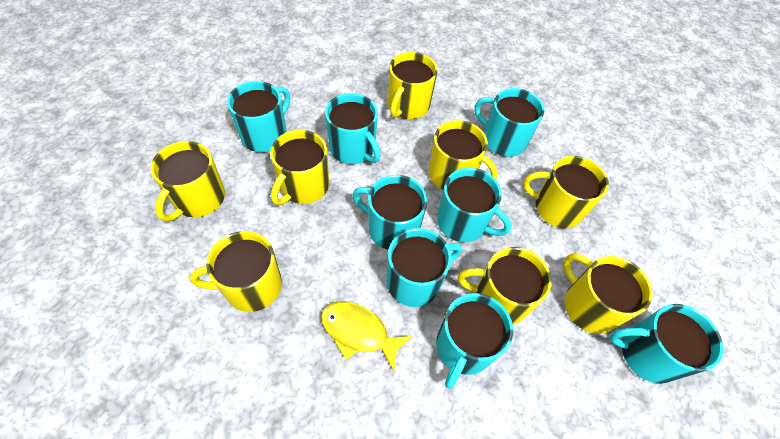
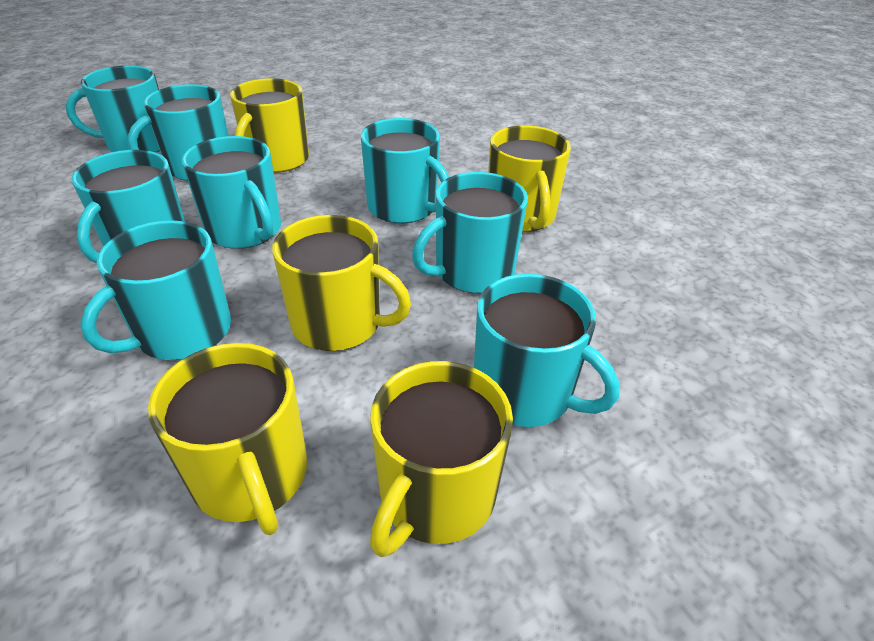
yellow fish: 1 -> 0
yellow mug: 8 -> 5

